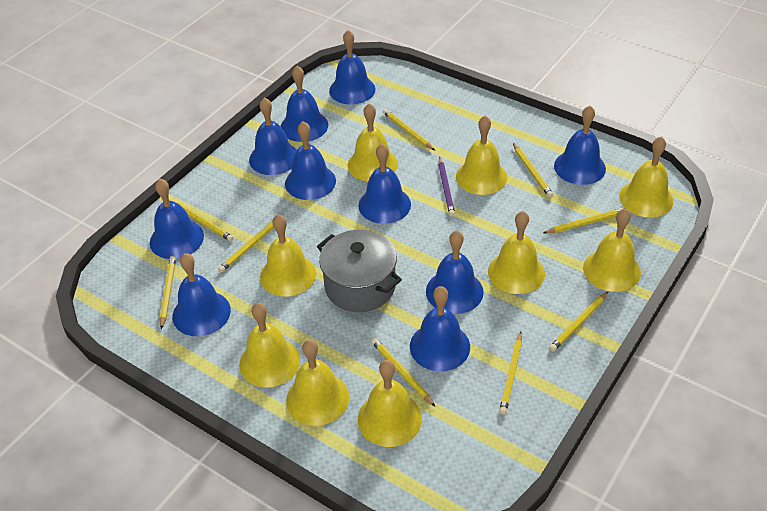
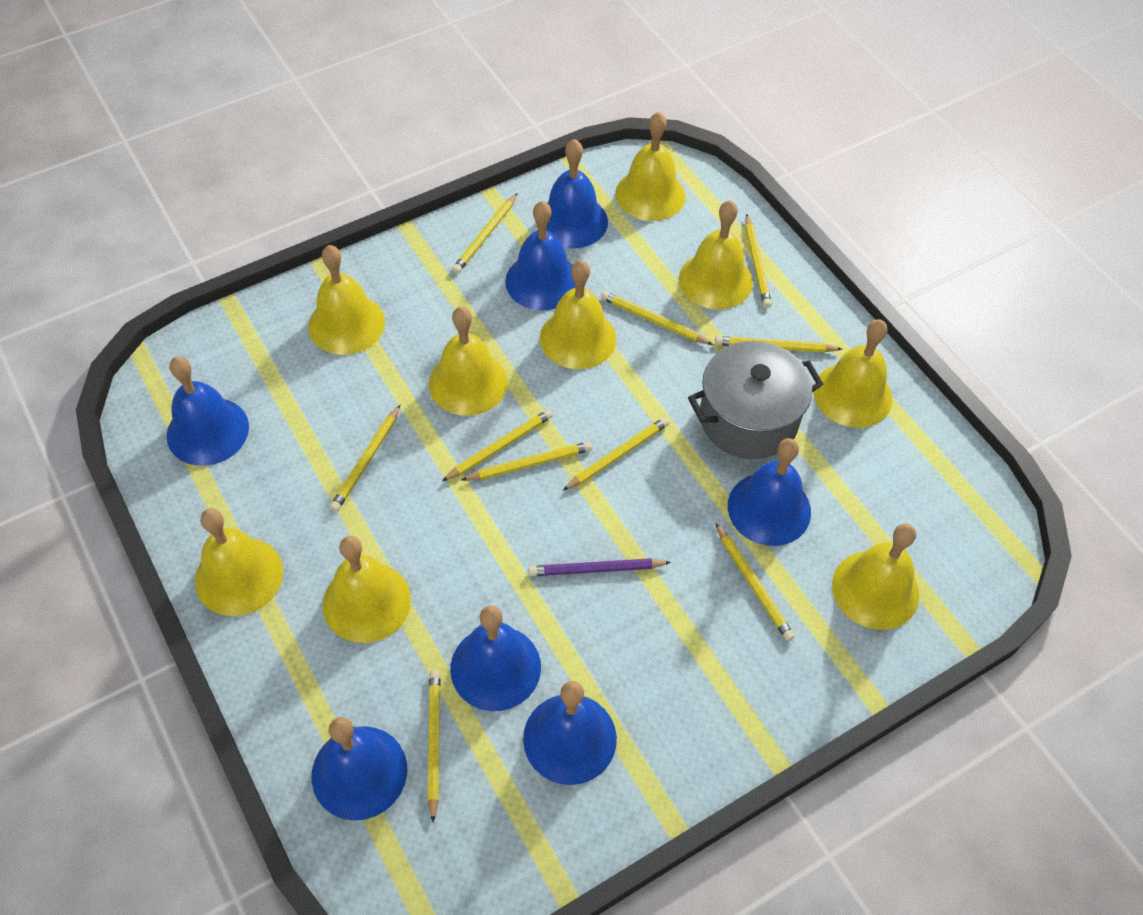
blue bell: 10 -> 7
yellow pencil: 9 -> 10

